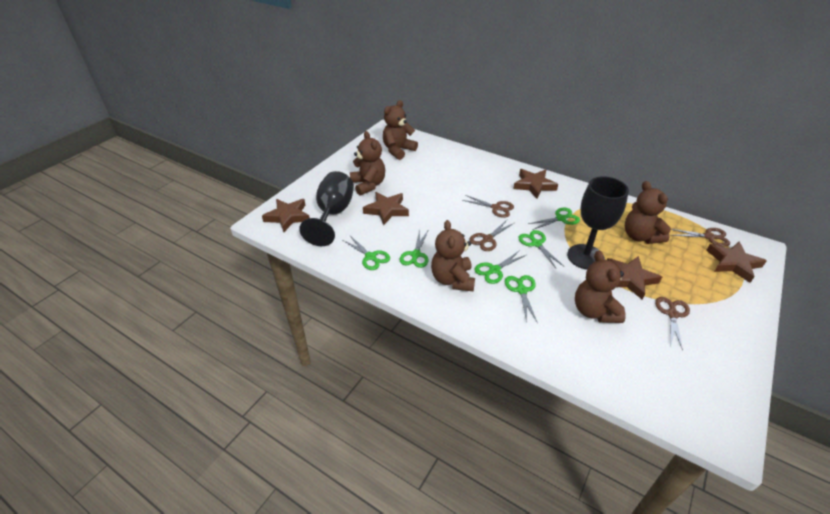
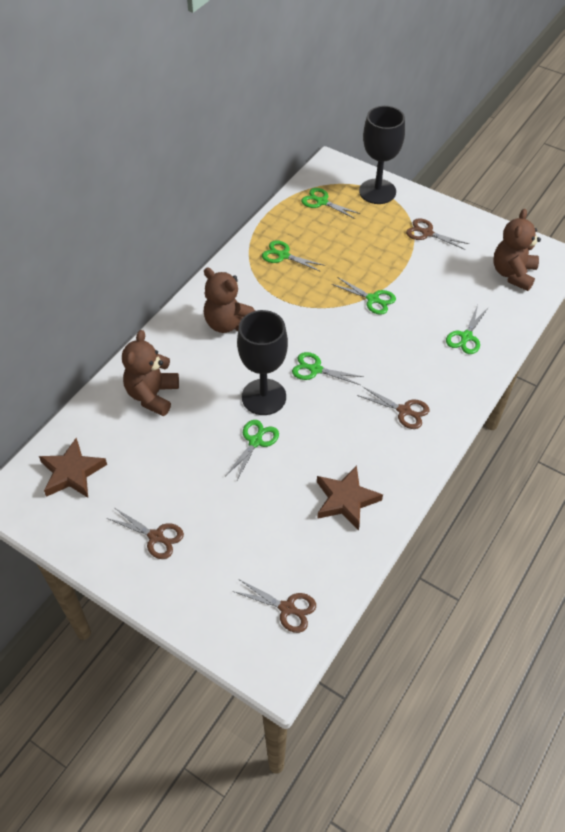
brown star: 5 -> 2
brown teddy bear: 5 -> 3

